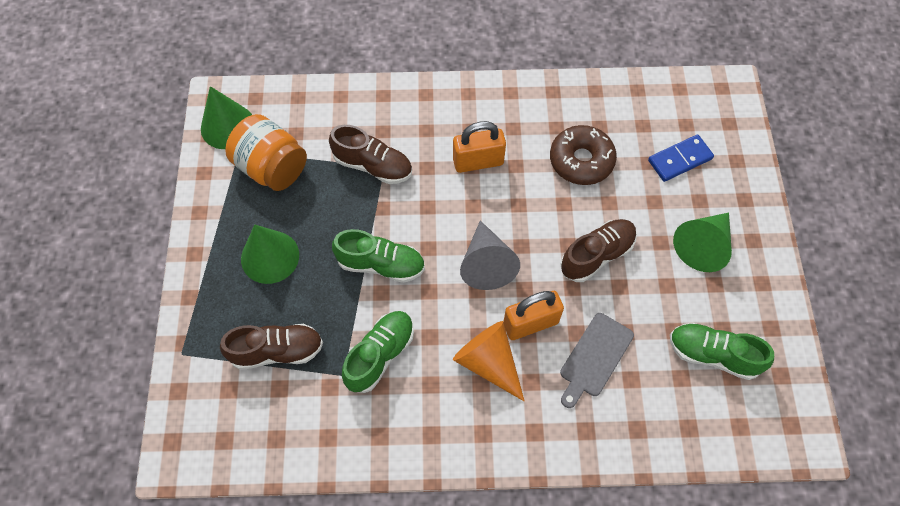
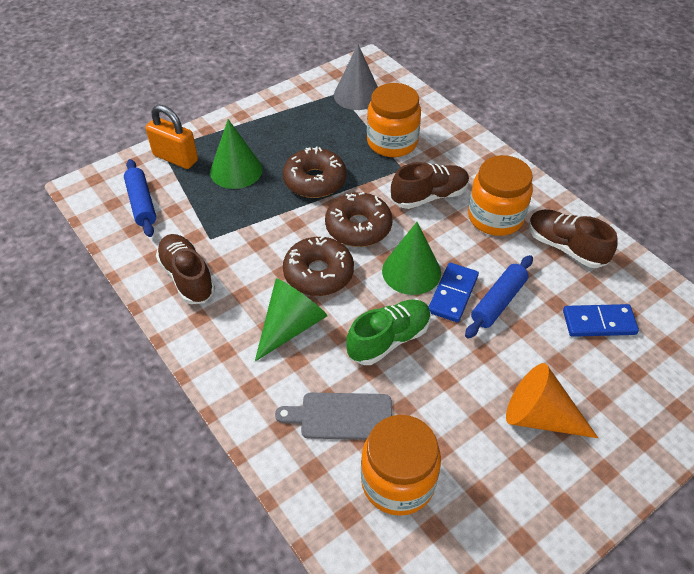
blue domino: 1 -> 2
blue rolling pin: 0 -> 2
brown donut: 1 -> 3
green shoe: 3 -> 1
orange jar: 1 -> 3
orange padlock: 2 -> 1

